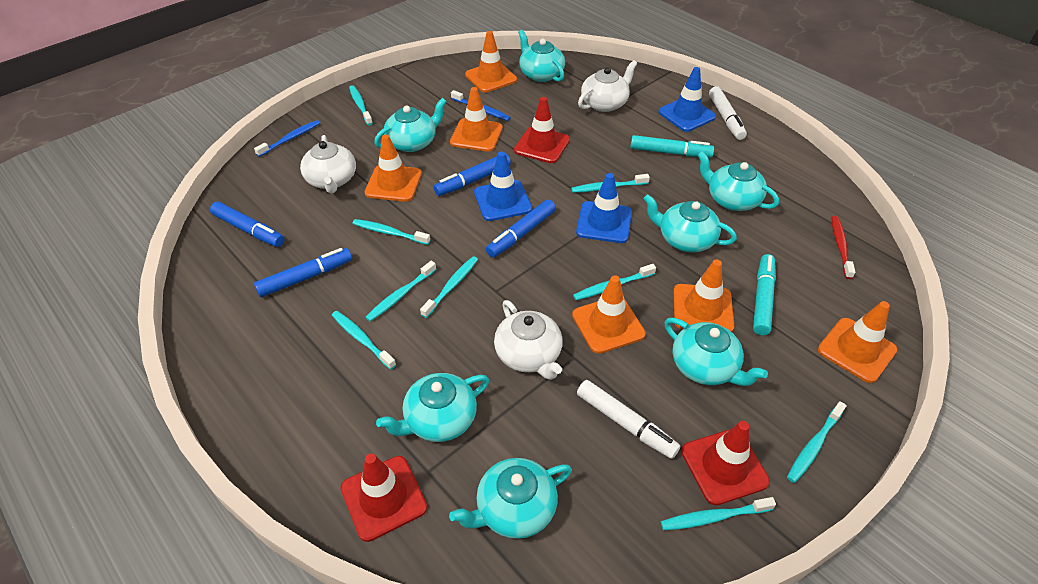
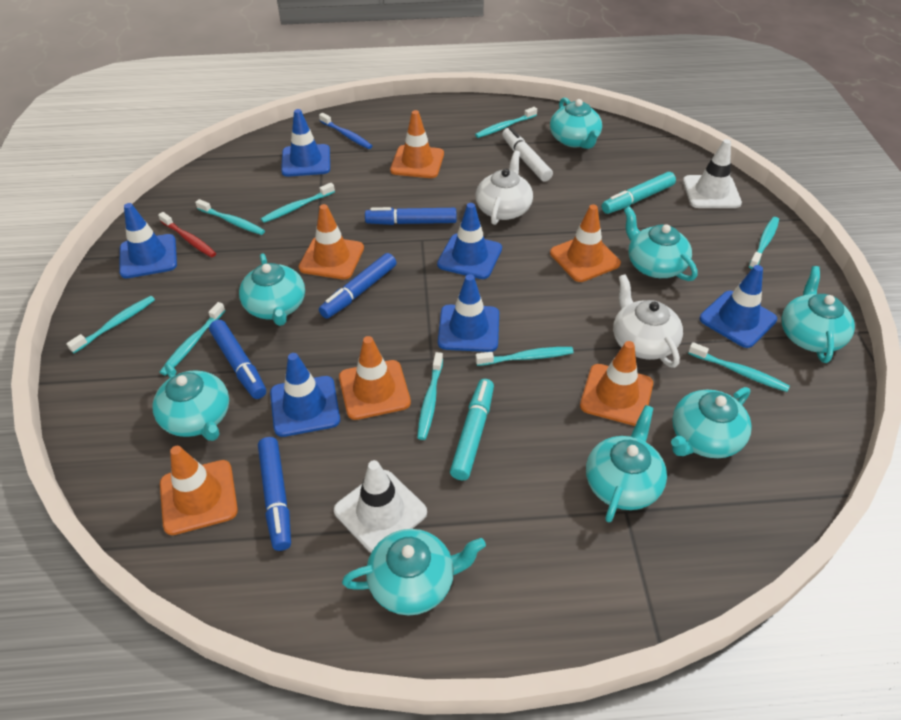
blue toothbrush: 2 -> 1
blue traffic cone: 3 -> 6
red traffic cone: 3 -> 0
turquoise teapot: 7 -> 8
white marker: 2 -> 1
white teapot: 3 -> 2
white traffic cone: 0 -> 2

